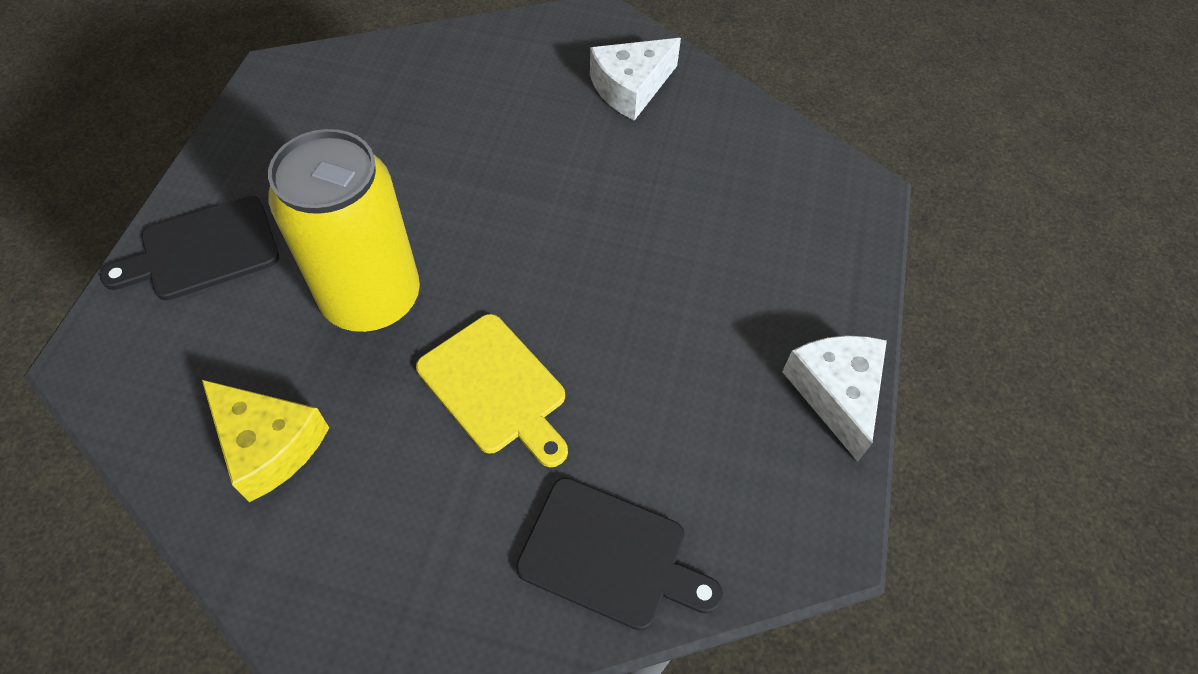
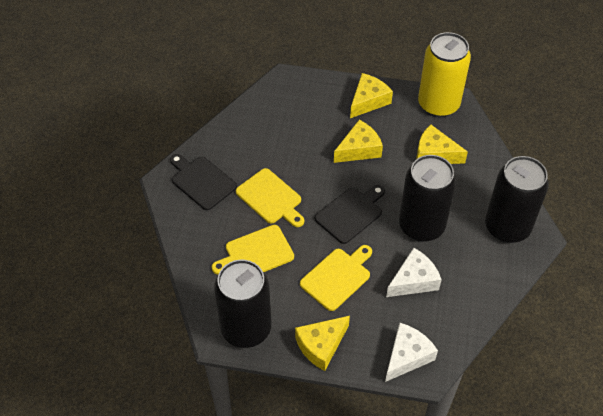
black can: 0 -> 3
yellow cheese: 1 -> 4
yellow cutting board: 1 -> 3

